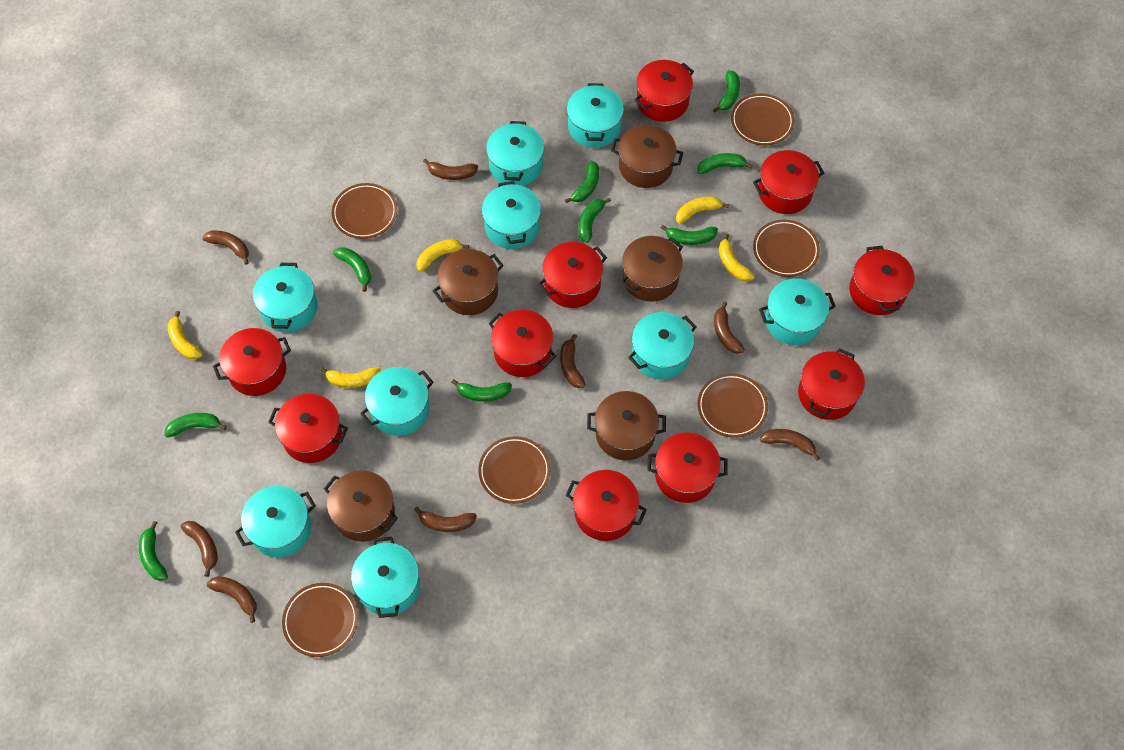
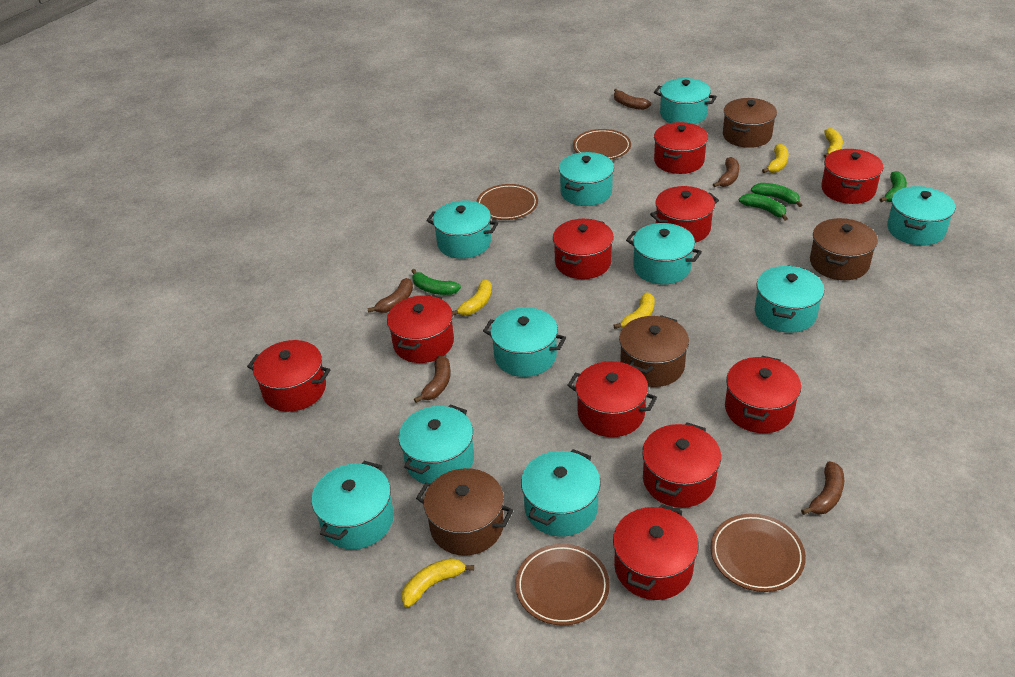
brown banana: 8 -> 5
brown plate: 6 -> 4
brown pot: 5 -> 4
green banana: 9 -> 4
turquoise pot: 9 -> 10

